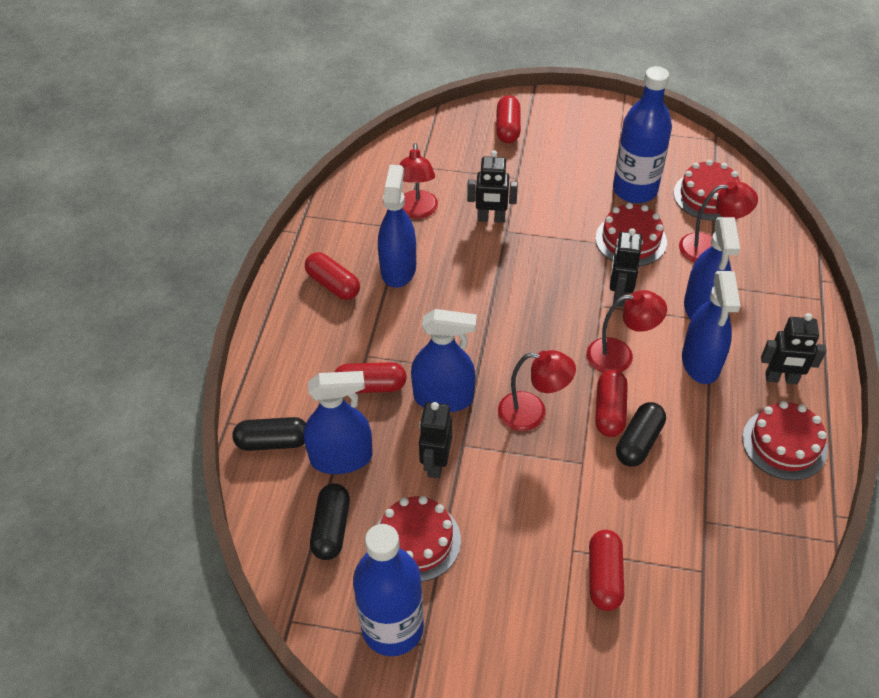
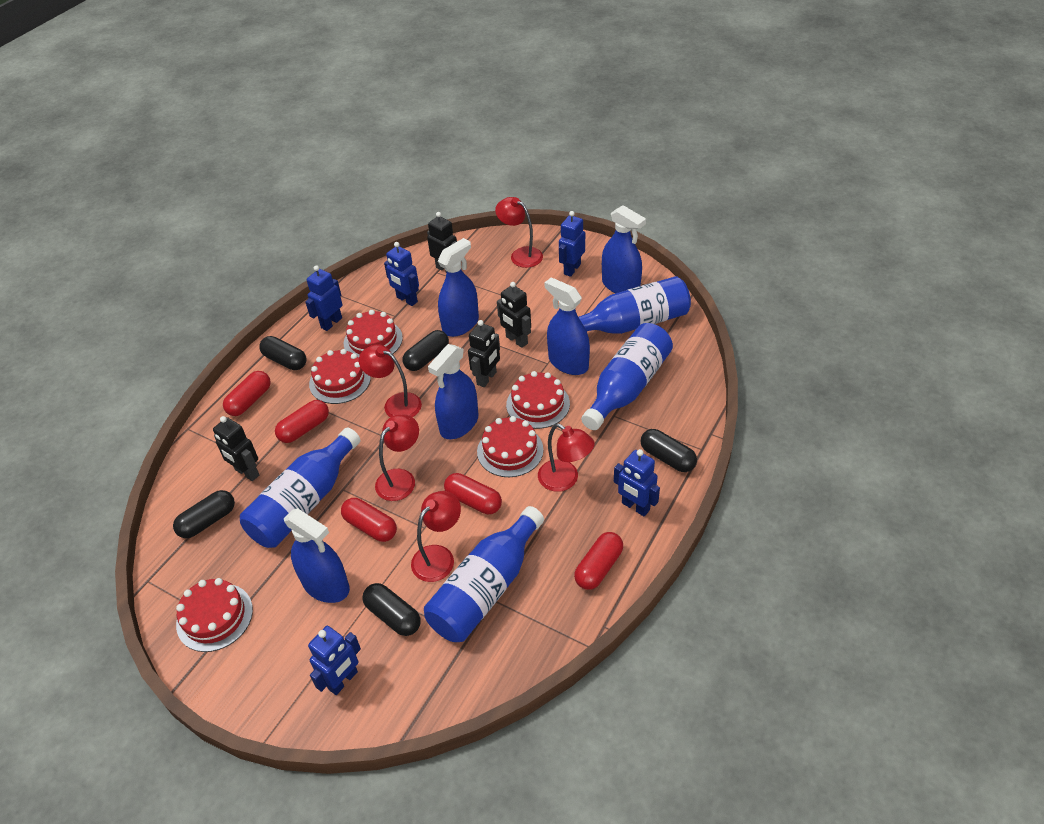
black capsule: 3 -> 5
blue bottle: 2 -> 4
blue robot: 0 -> 5
red cake: 4 -> 5
red lamp: 4 -> 5

